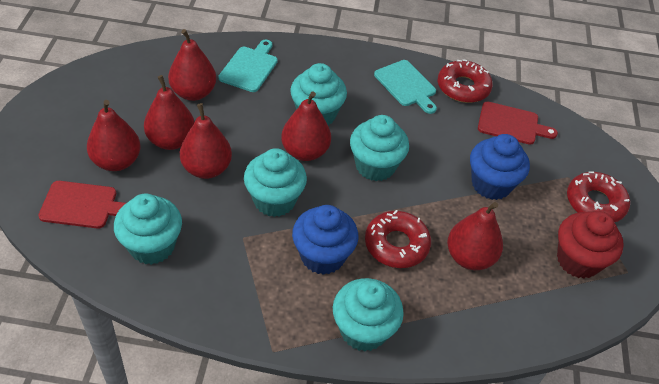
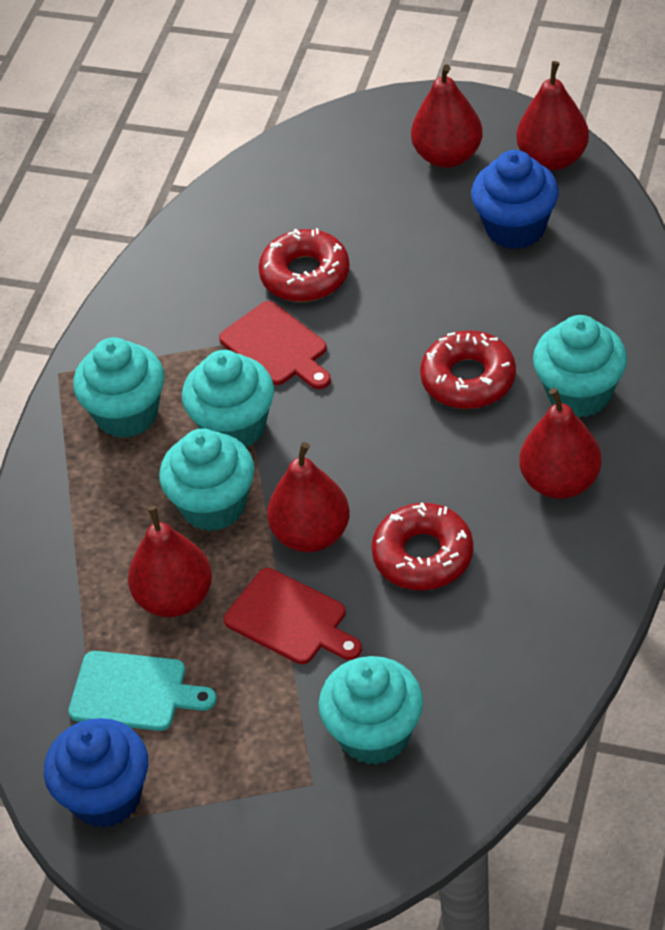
red cupcake: 1 -> 0
red pear: 6 -> 5
turquoise cutting board: 2 -> 1

